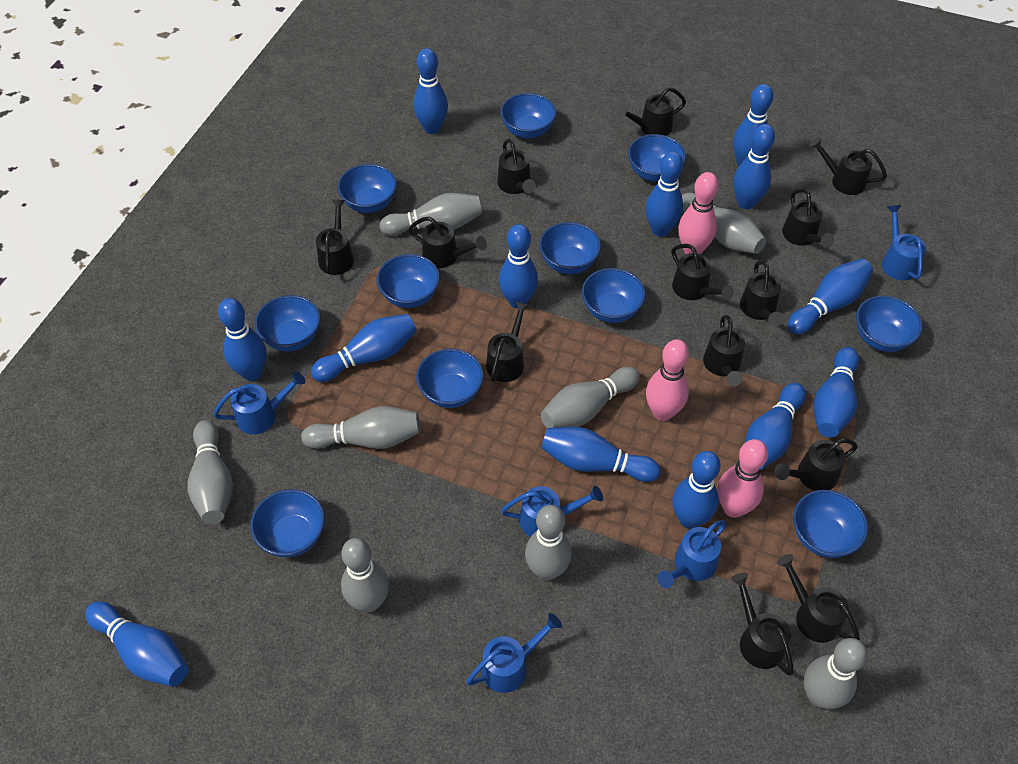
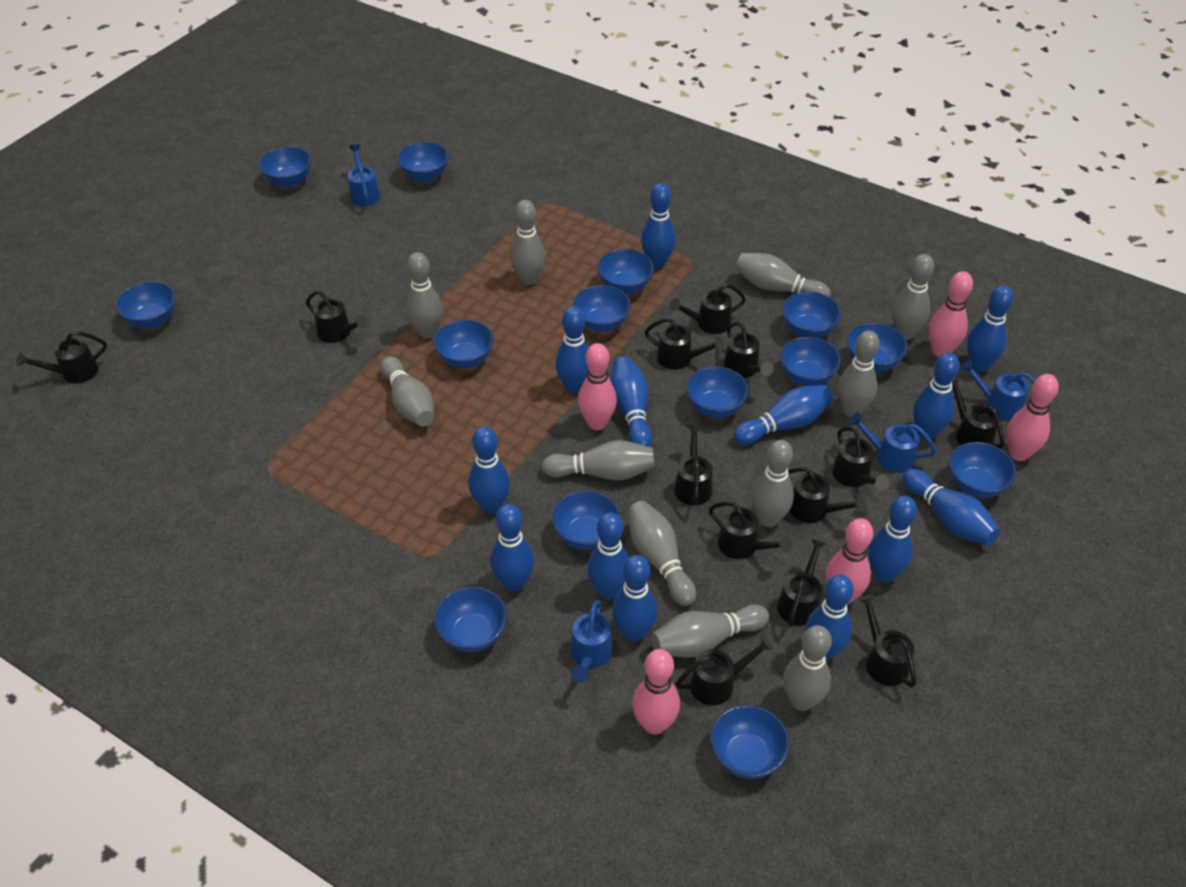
blue bowl: 11 -> 14
blue watering can: 5 -> 4
grey bowling pin: 8 -> 11
pink bowling pin: 3 -> 5

